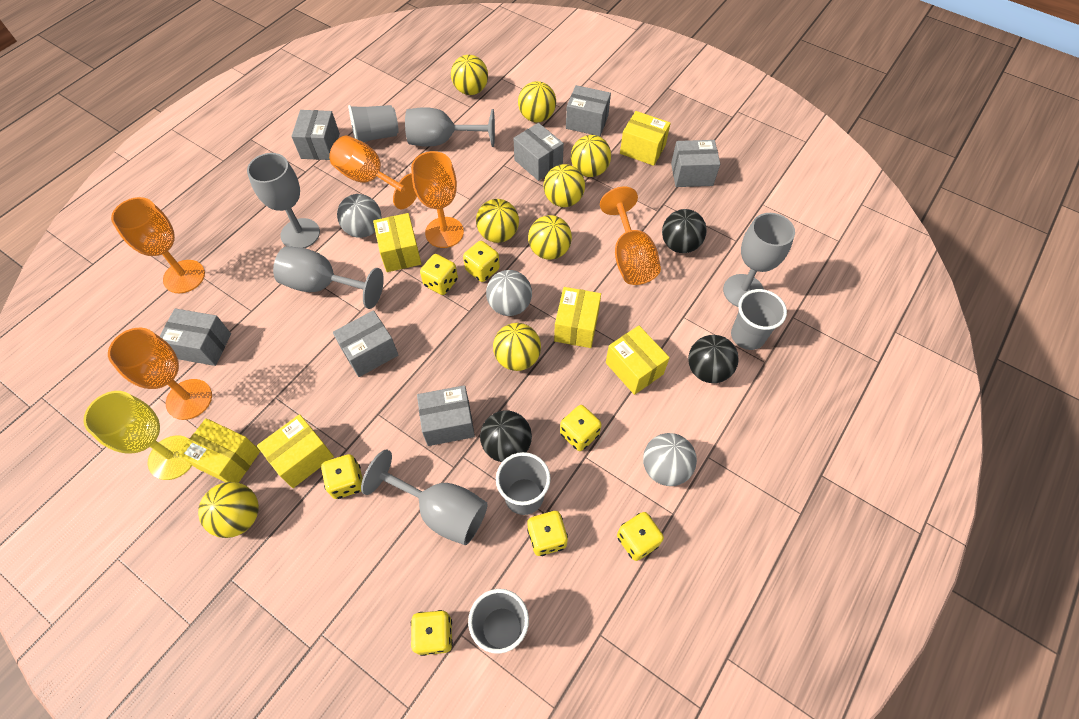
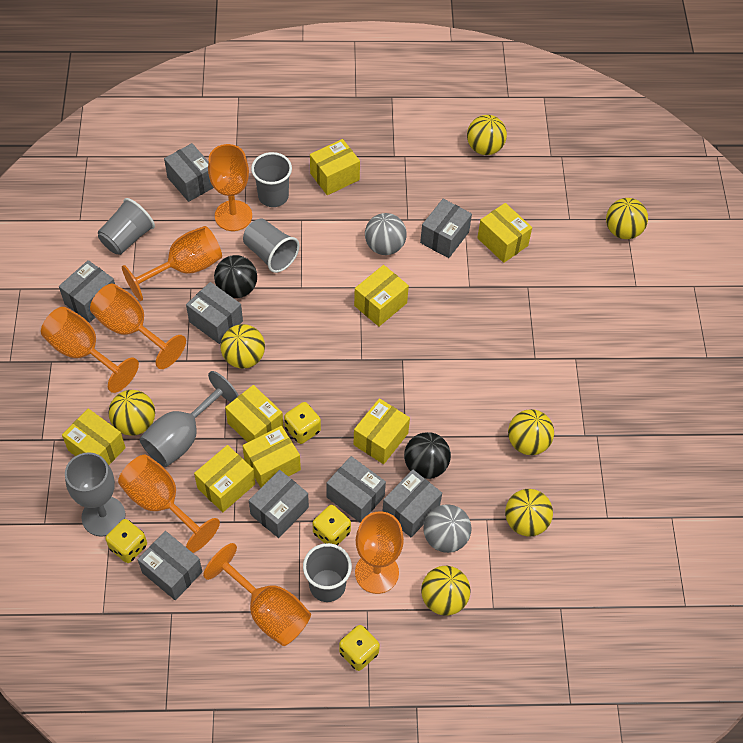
black ball: 3 -> 2
grey ball: 3 -> 2
grey box: 7 -> 8
grey goblet: 5 -> 2
orange goblet: 5 -> 7
yellow ball: 8 -> 7
yellow box: 6 -> 8
yellow dice: 7 -> 4
yellow goblet: 1 -> 0

